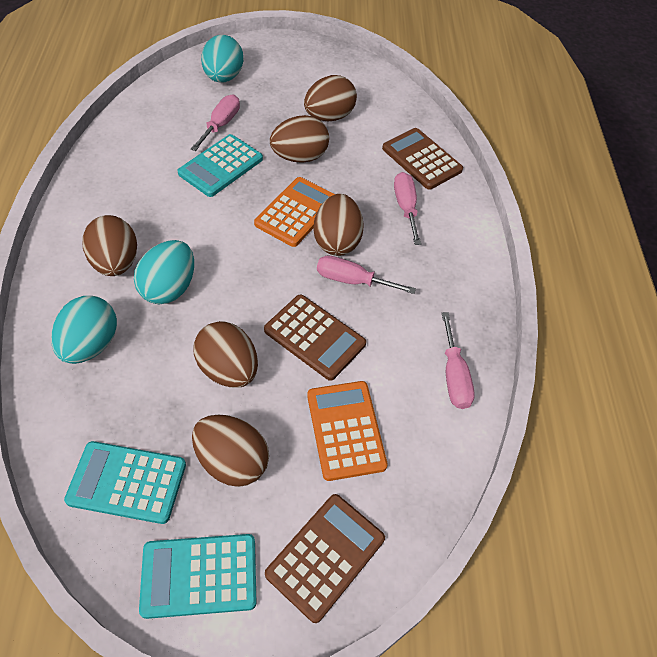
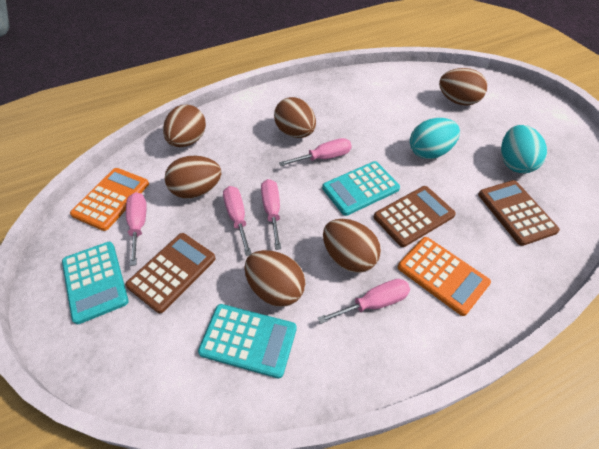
pink screwdriver: 4 -> 5
turquoise egg: 3 -> 2

